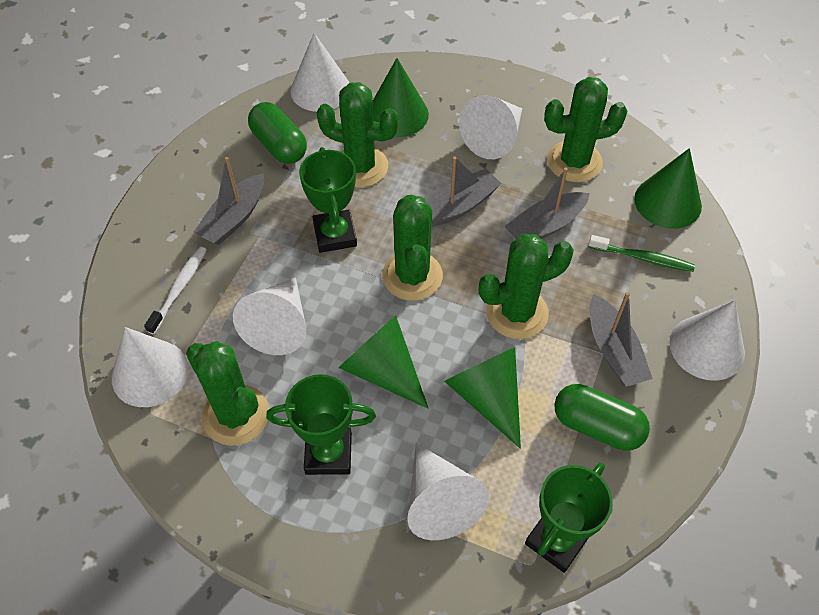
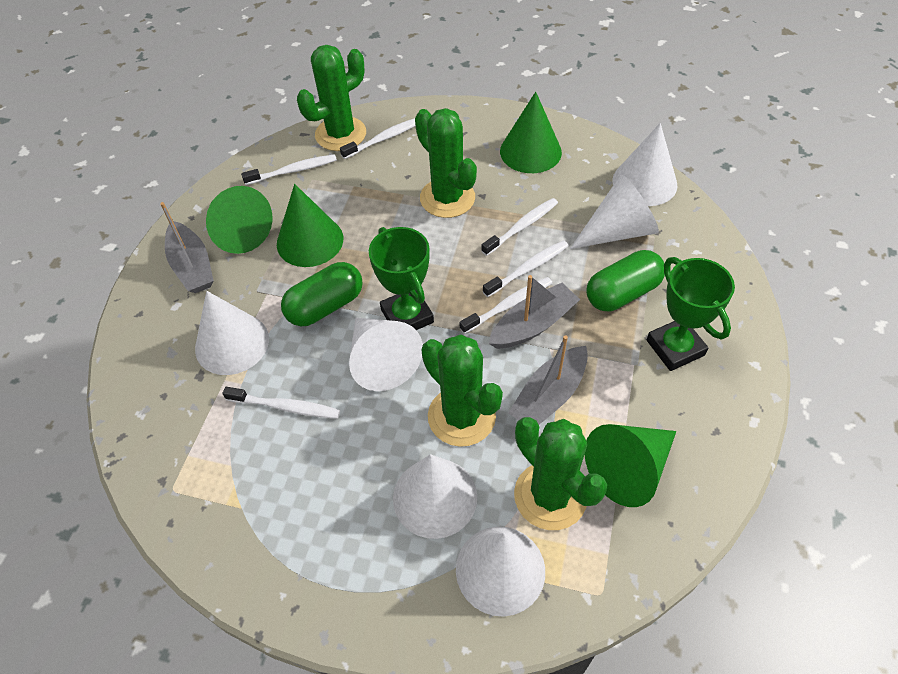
green cactus: 5 -> 4
green toothbrush: 1 -> 0
green trophy: 3 -> 2
grey boat: 4 -> 3
white toothbrush: 1 -> 6

